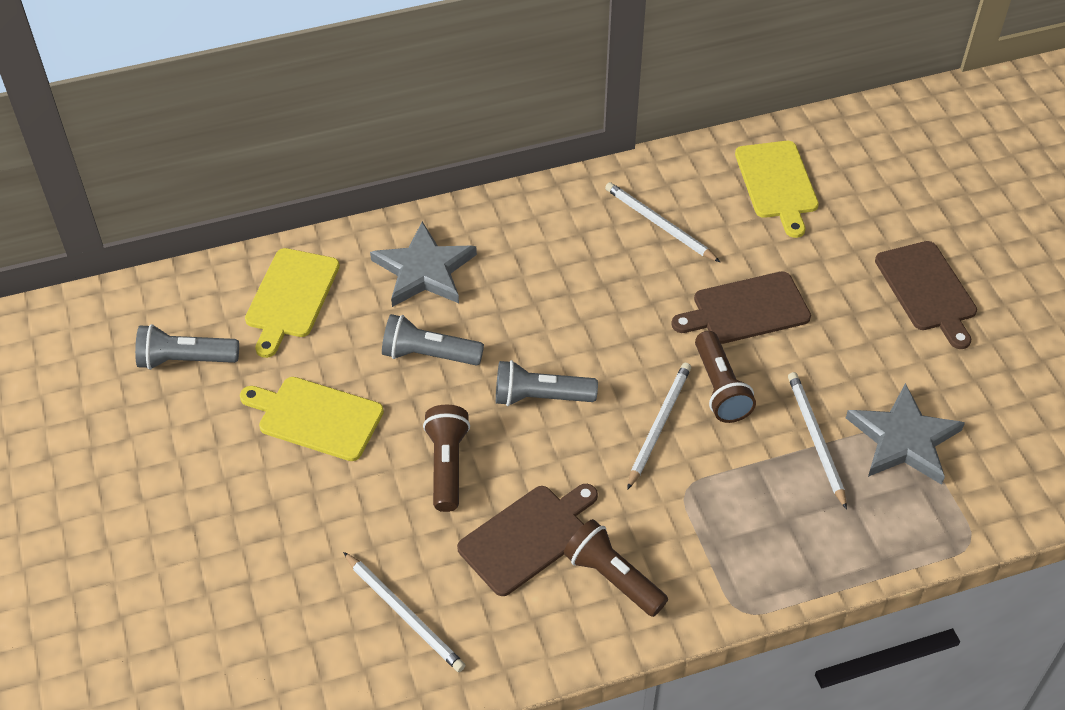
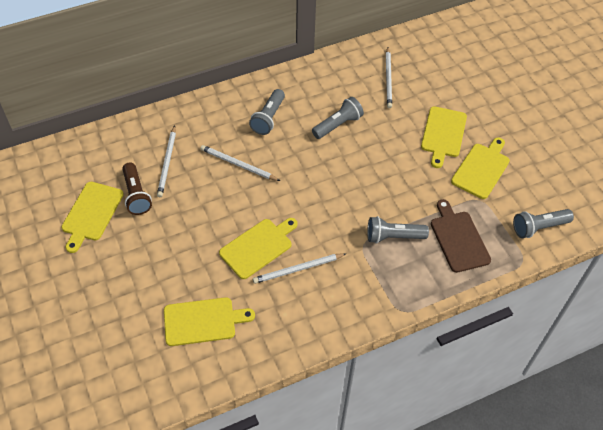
brown cutting board: 3 -> 1
brown flashlight: 3 -> 1
grey flashlight: 3 -> 4
grey star: 2 -> 0
yellow cutting board: 3 -> 5

